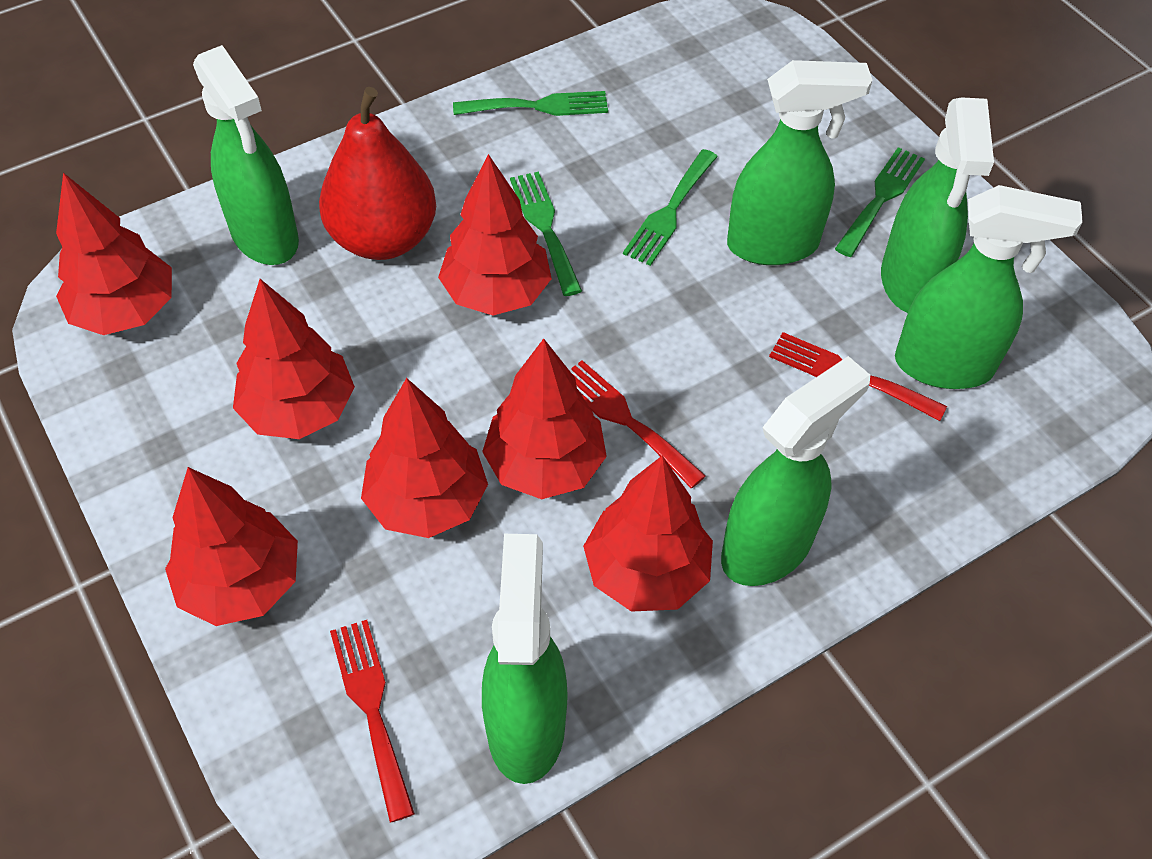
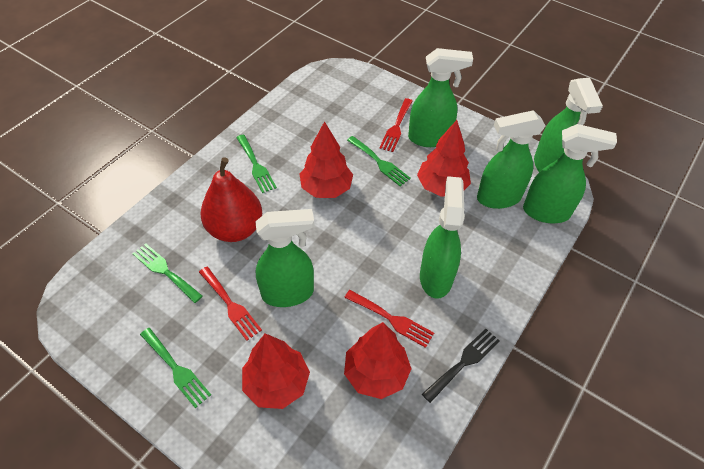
black fork: 0 -> 1
red tree: 7 -> 4

